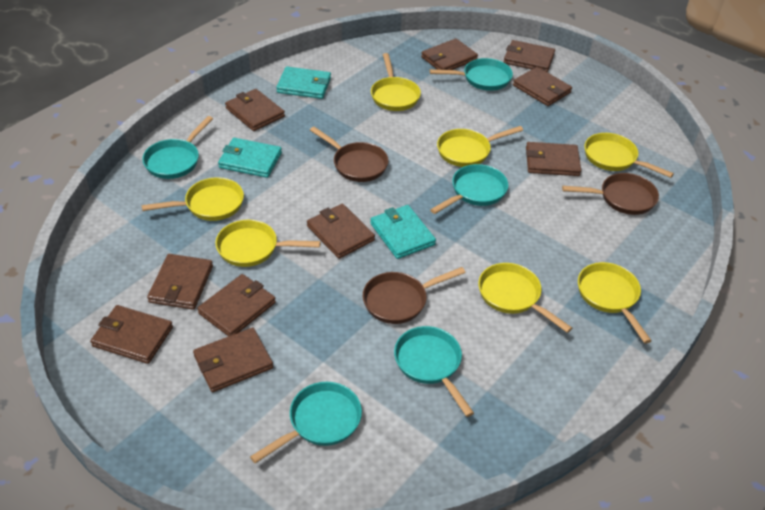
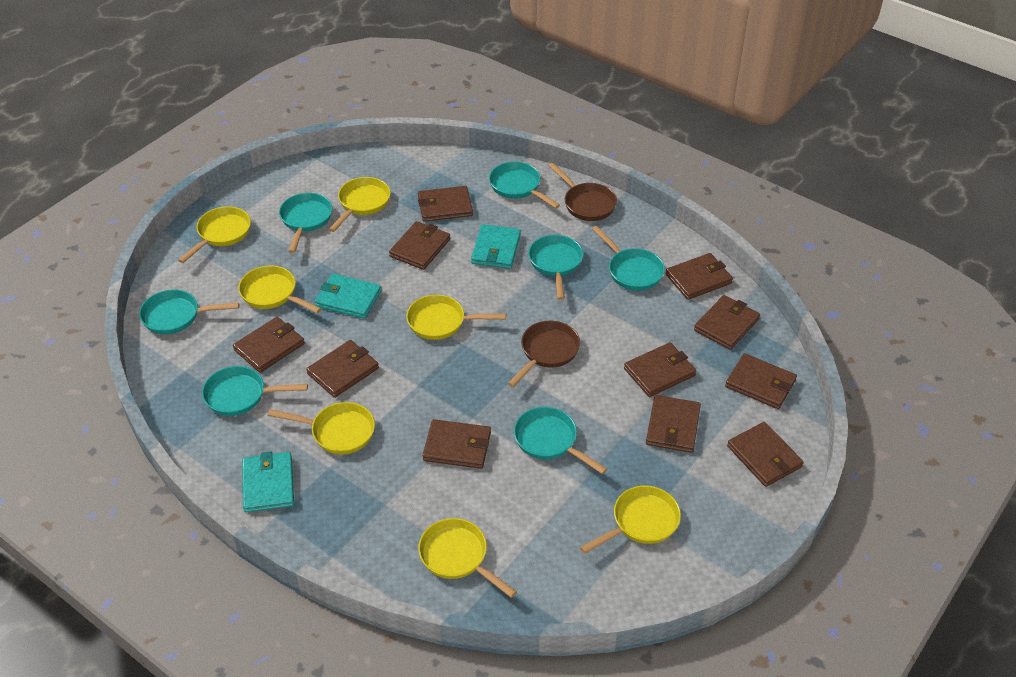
brown pan: 3 -> 2
brown wallet: 10 -> 11
turquoise pan: 5 -> 7

